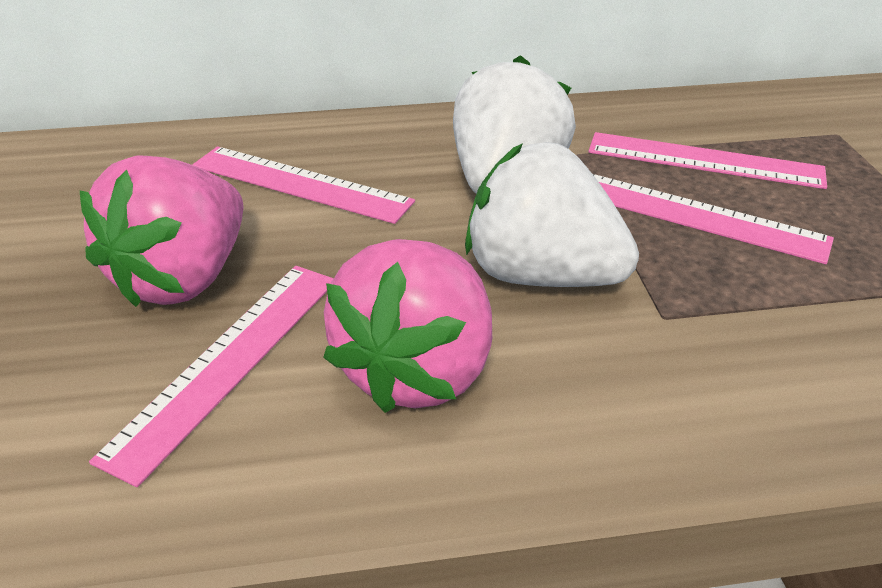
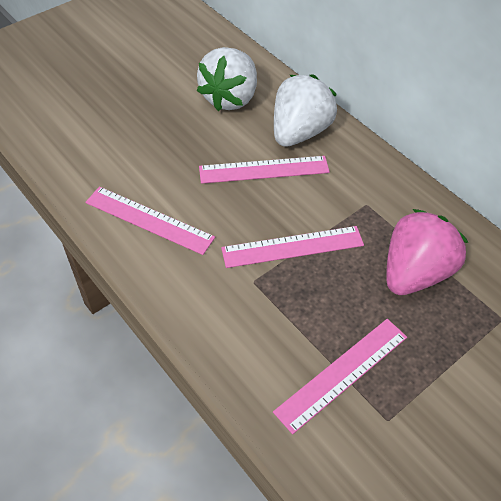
pink strawberry: 2 -> 1

